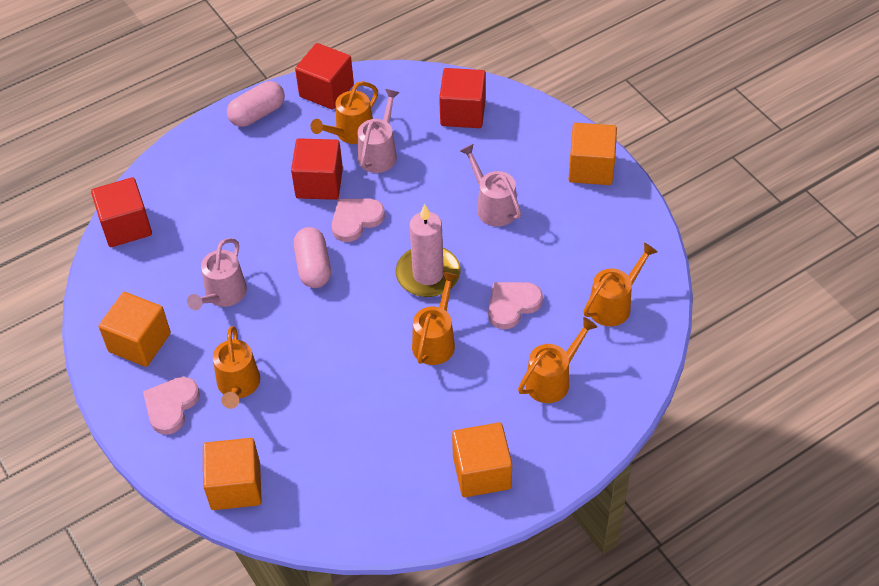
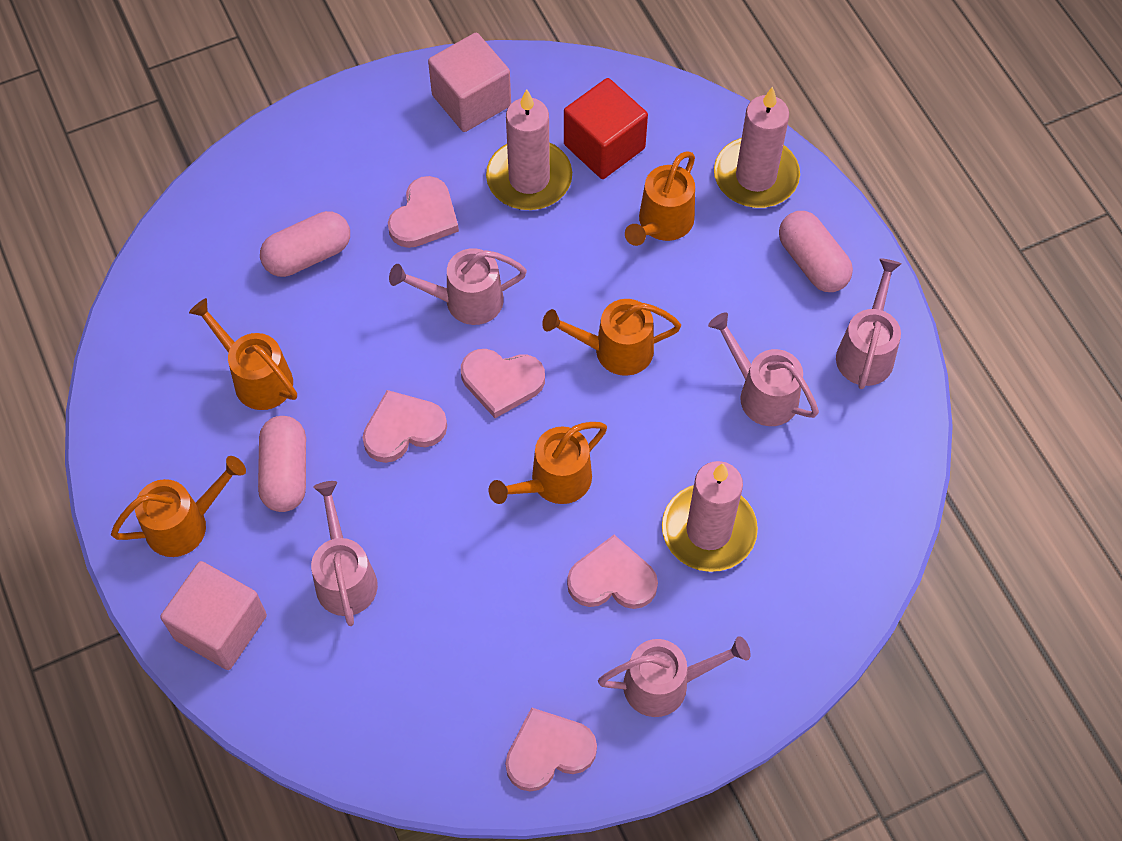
orange cube: 4 -> 0
pink candle: 1 -> 3
pink capsule: 2 -> 3
pink cube: 0 -> 2
pink heart: 3 -> 5
pink watering can: 3 -> 5
red cube: 4 -> 1

